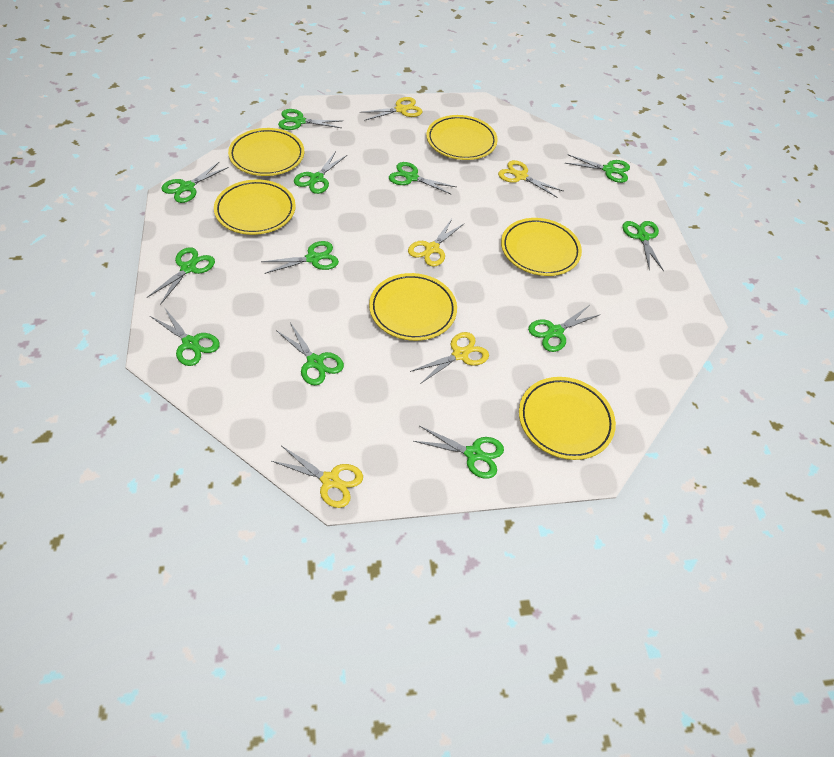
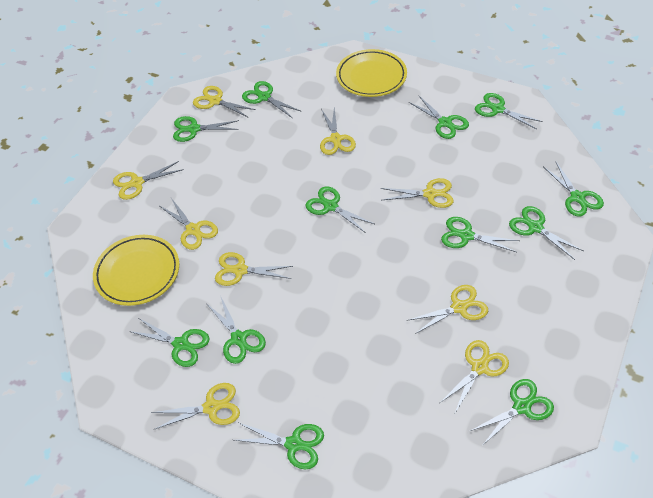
yellow plate: 6 -> 2
yellow scissors: 5 -> 9

